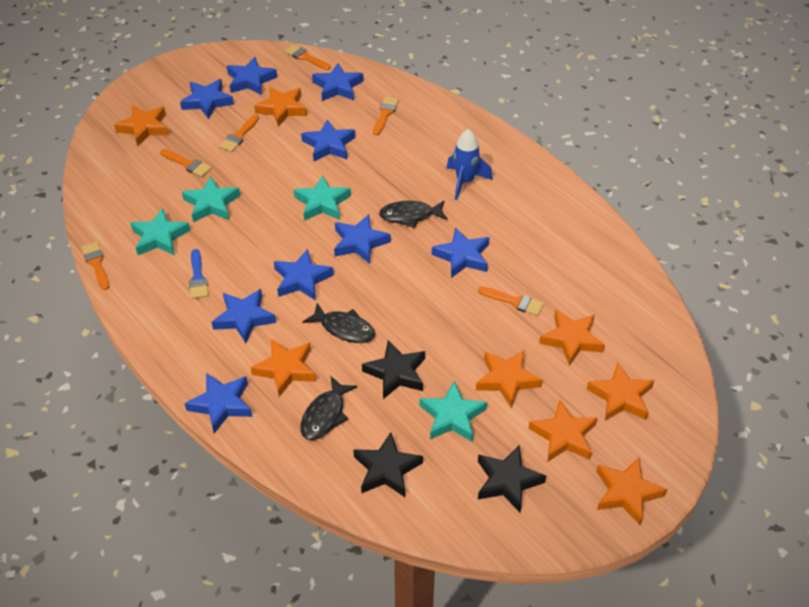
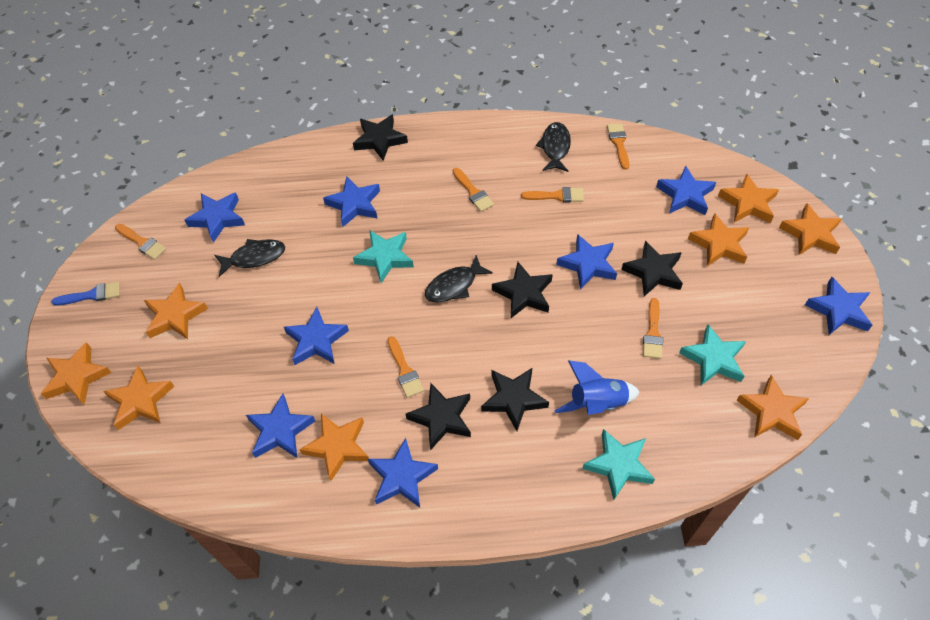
black star: 3 -> 5
blue star: 9 -> 8
turquoise star: 4 -> 3

